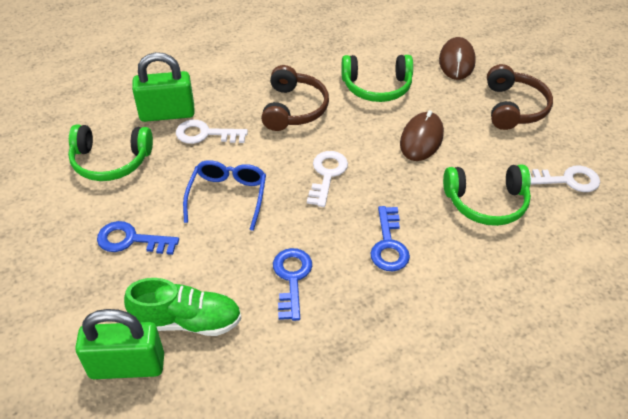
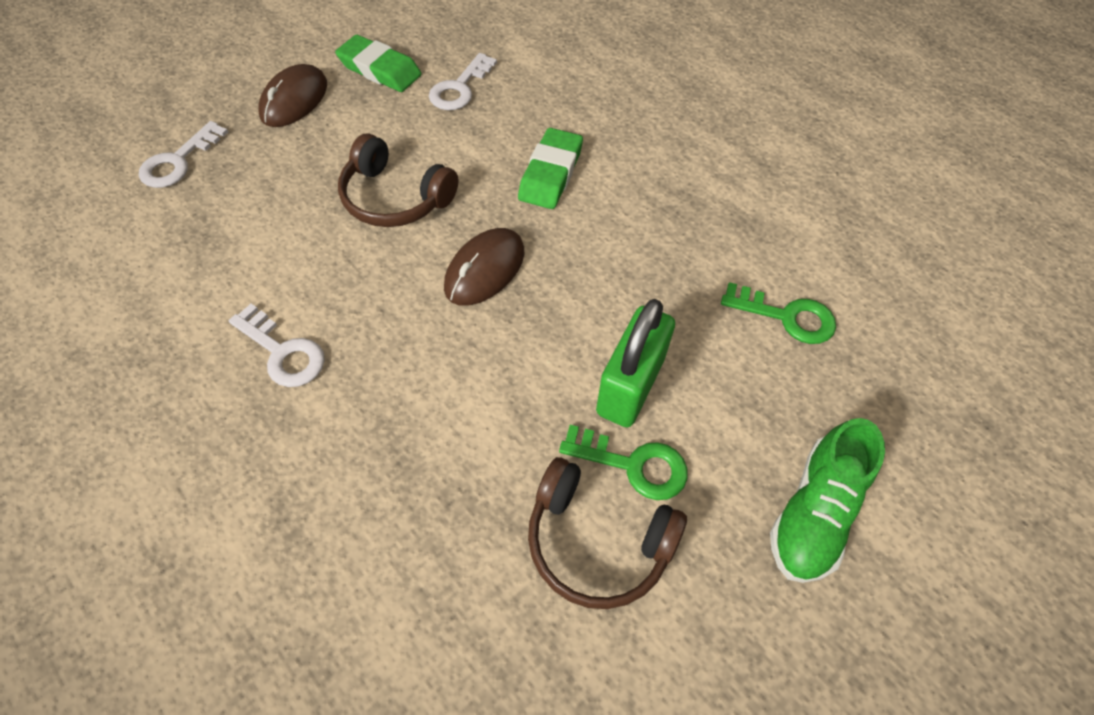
blue glasses: 1 -> 0
blue key: 3 -> 0
green eraser: 0 -> 2
green headphones: 3 -> 0
green key: 0 -> 2
green padlock: 2 -> 1

